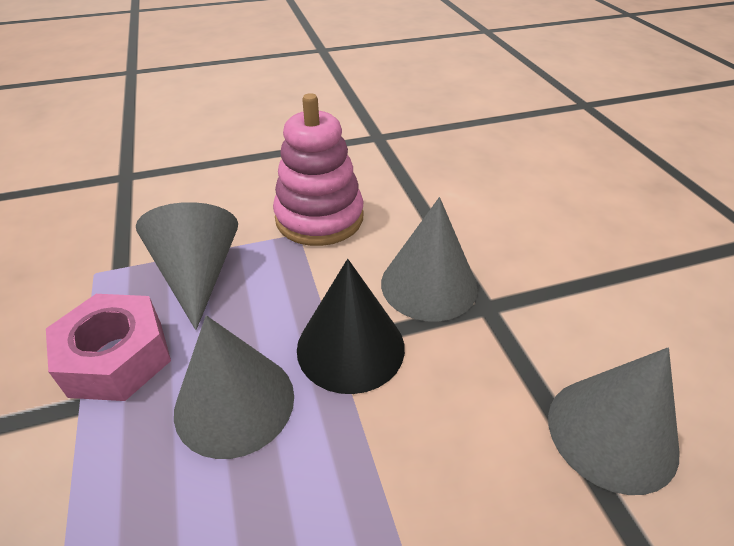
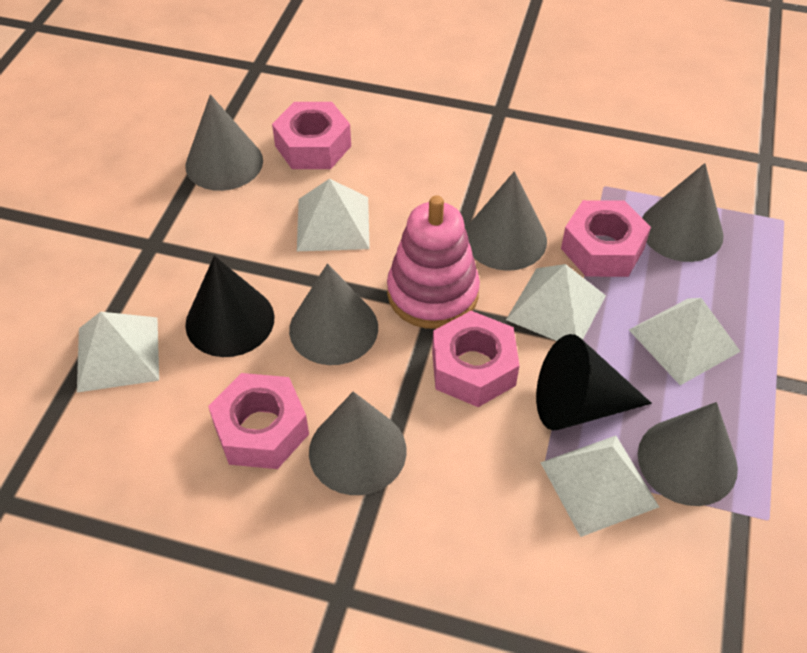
black cone: 1 -> 2
grey cone: 4 -> 6
pink nut: 1 -> 4
white pyramid: 0 -> 5

